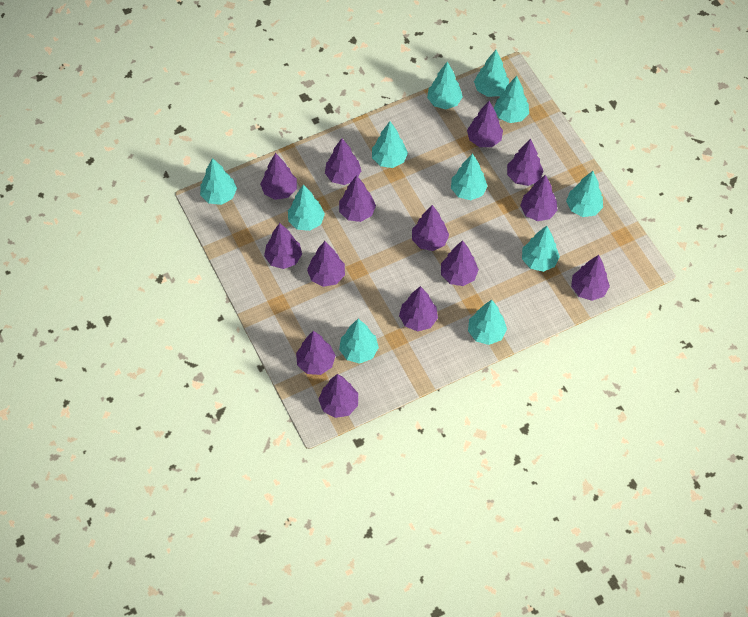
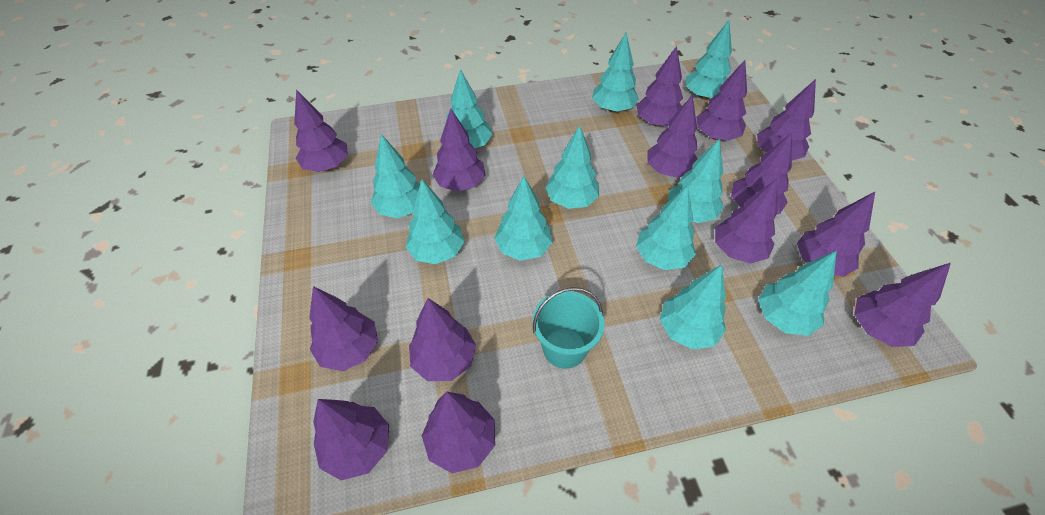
turquoise bucket: 0 -> 1

